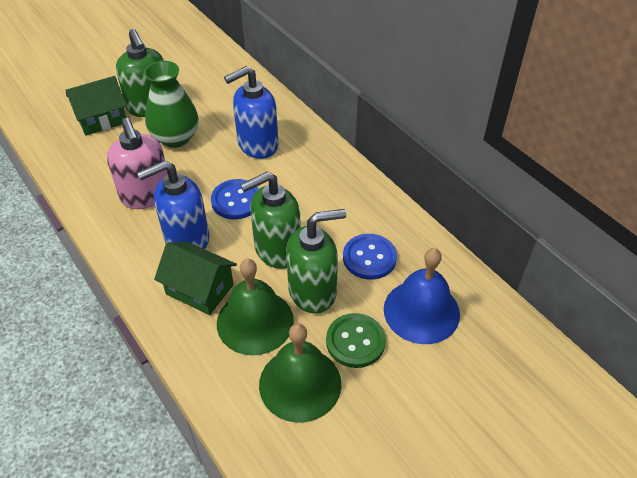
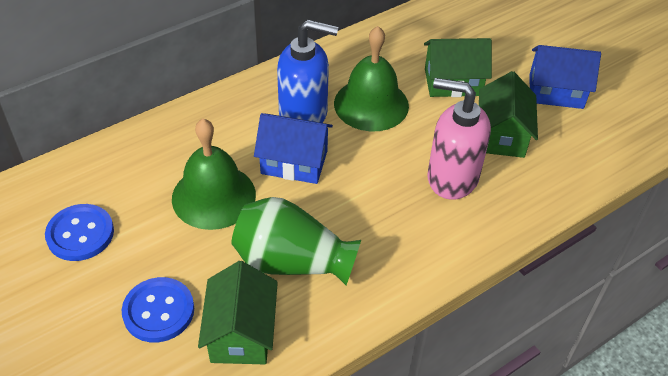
blue bell: 1 -> 0
blue house: 0 -> 2
blue soap dispenser: 2 -> 1
green button: 1 -> 0
green house: 2 -> 3
green soap dispenser: 3 -> 0

